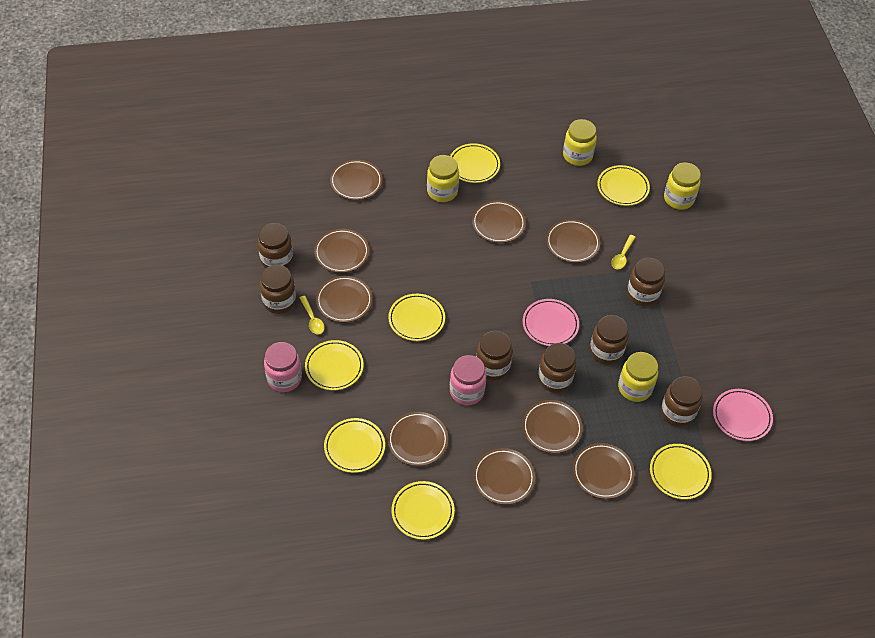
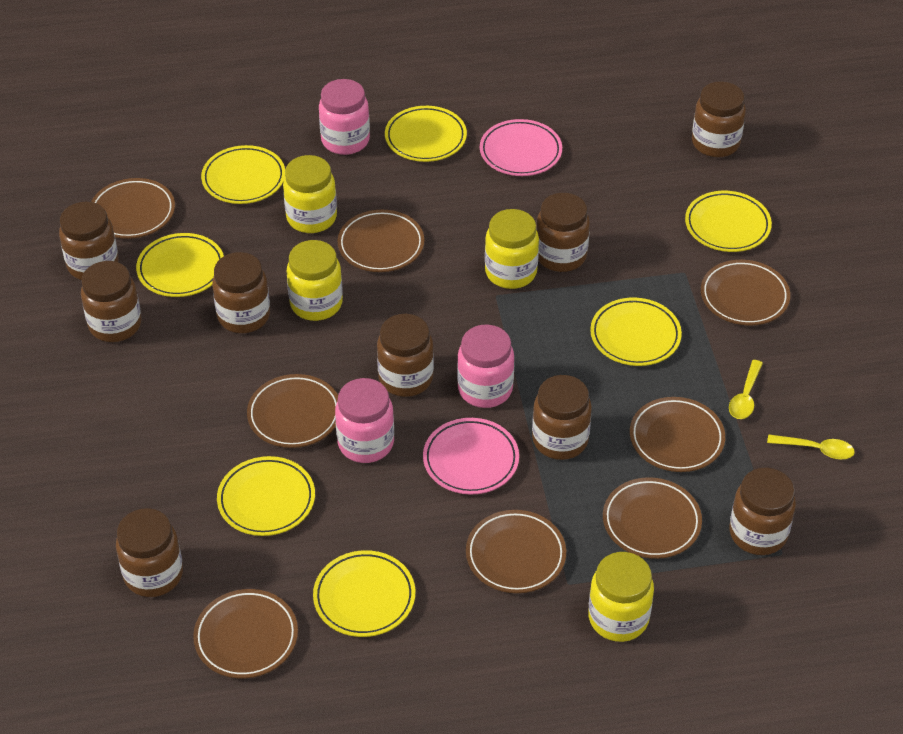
brown jar: 7 -> 9
brown plate: 9 -> 8
pink jar: 2 -> 3

